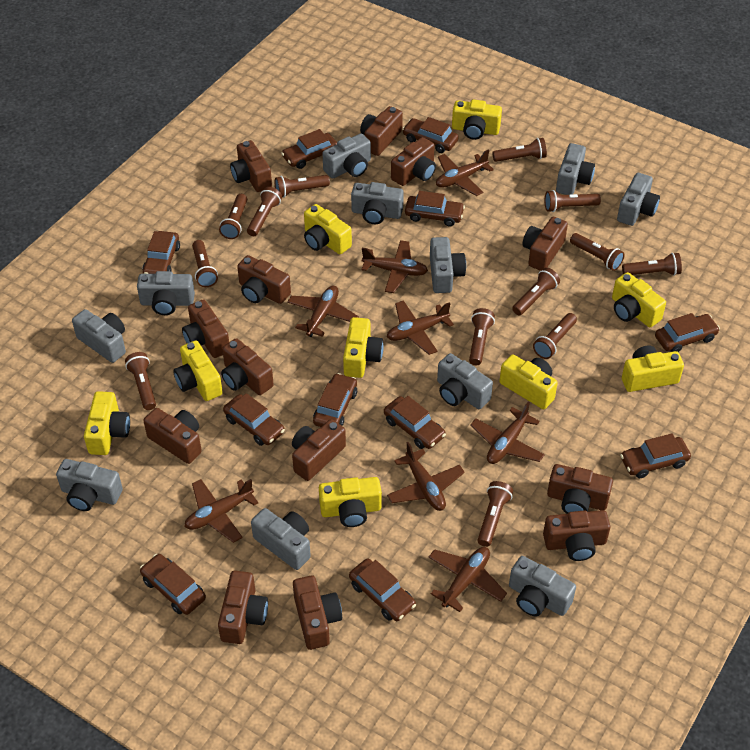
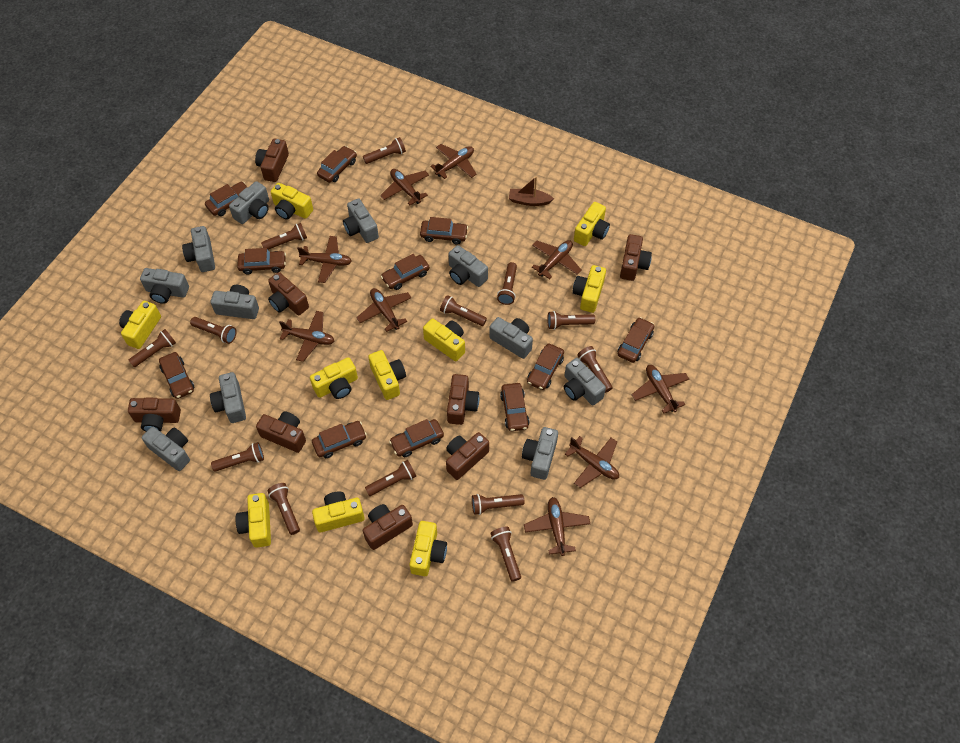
brown boat: 0 -> 1
brown camera: 13 -> 8
brown plane: 8 -> 9
yellow camera: 9 -> 10

